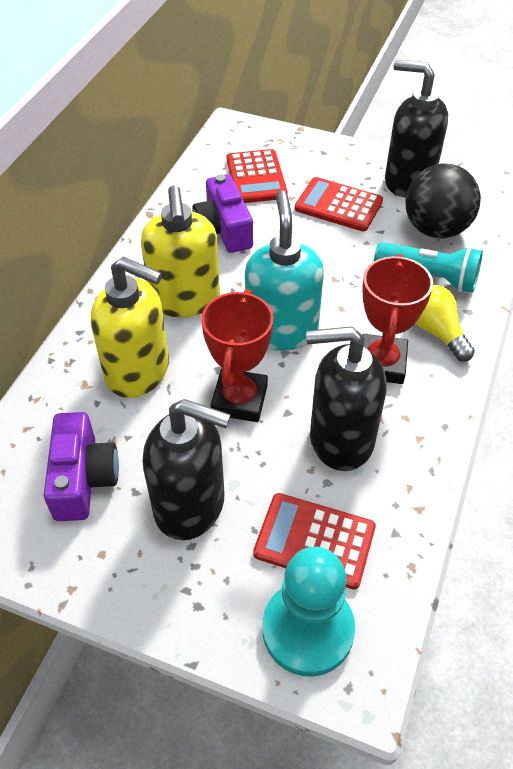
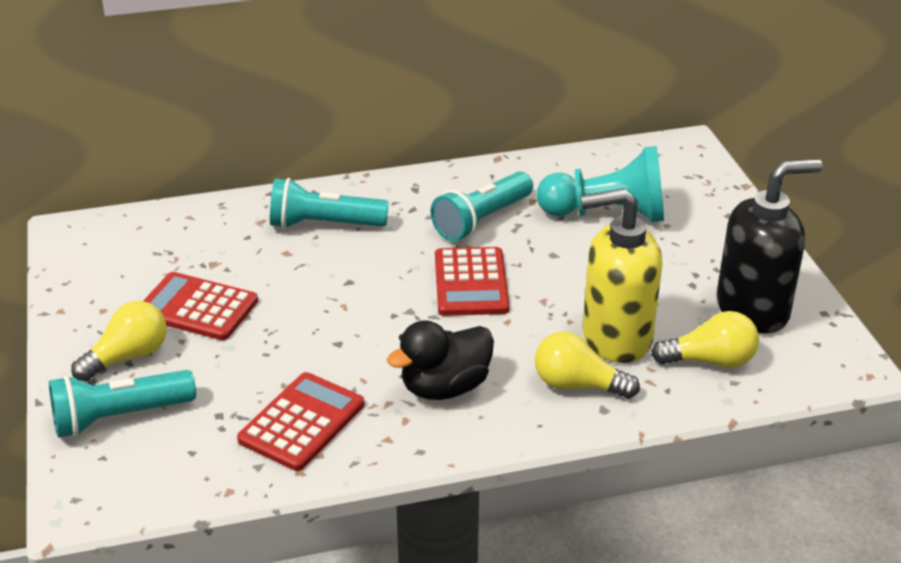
black ball: 1 -> 0
black duck: 0 -> 1
black soap dispenser: 3 -> 1
purple camera: 2 -> 0
red trophy: 2 -> 0
turquoise flashlight: 1 -> 3
turquoise soap dispenser: 1 -> 0
yellow light bulb: 1 -> 3
yellow soap dispenser: 2 -> 1

